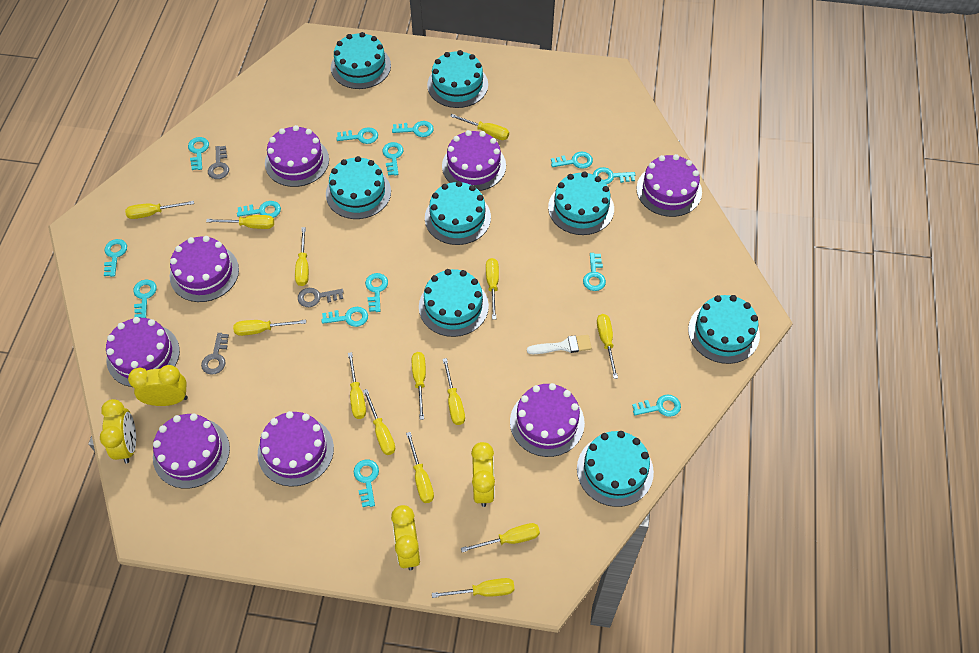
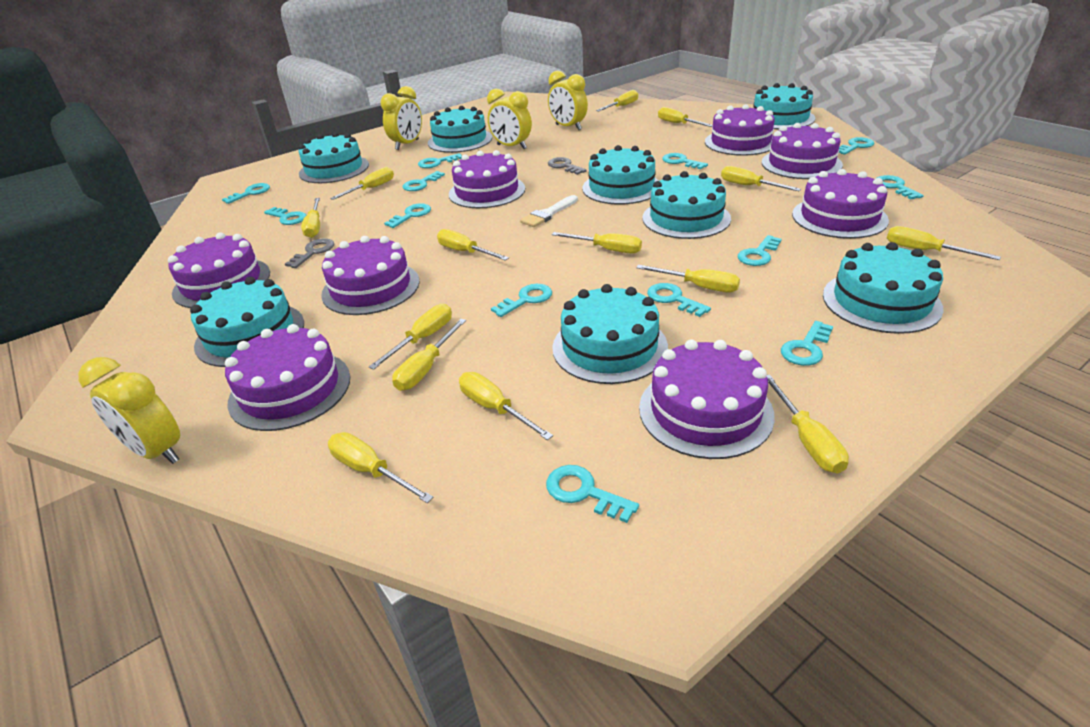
grey key: 3 -> 2
turquoise key: 14 -> 13

